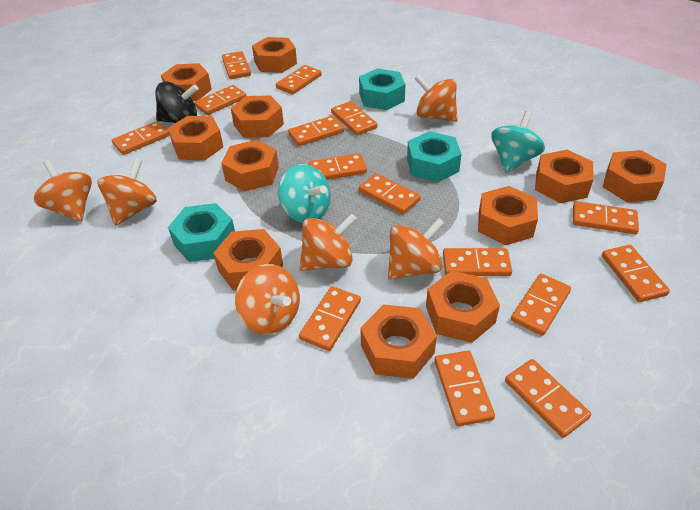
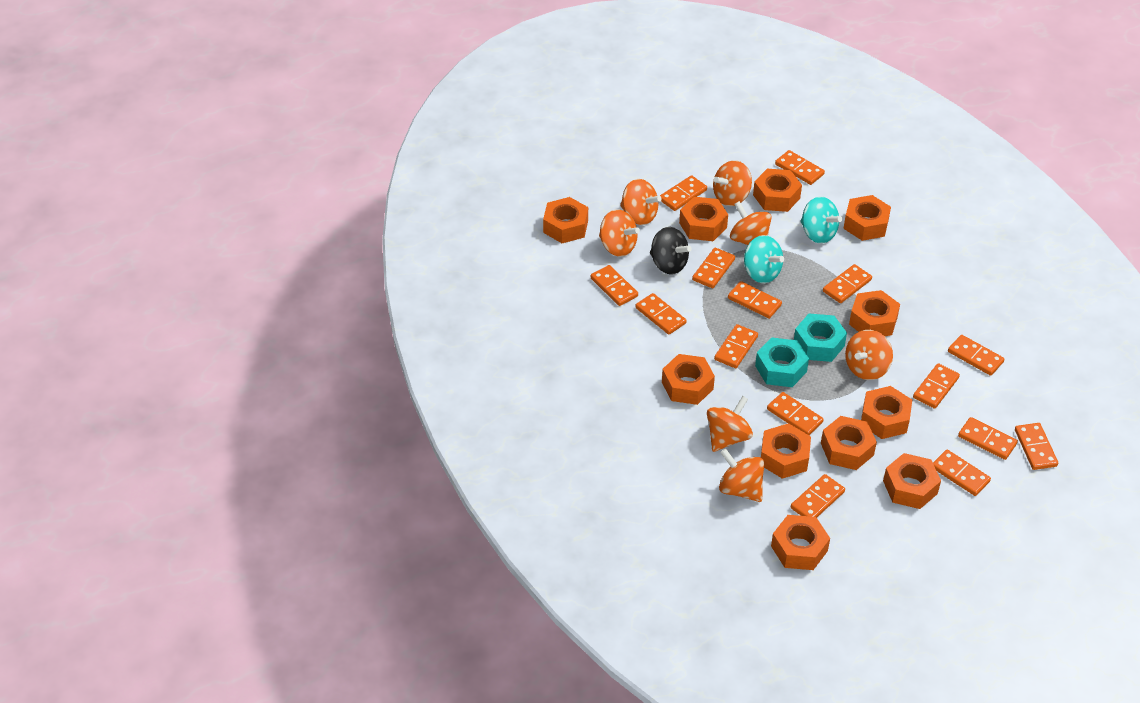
orange spinning top: 6 -> 7
turquoise nut: 3 -> 2

